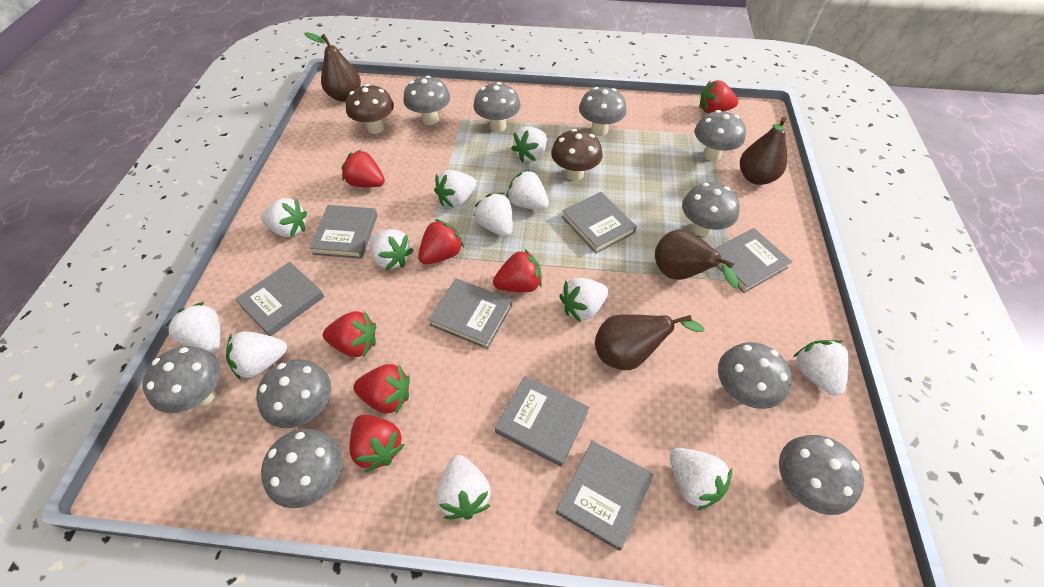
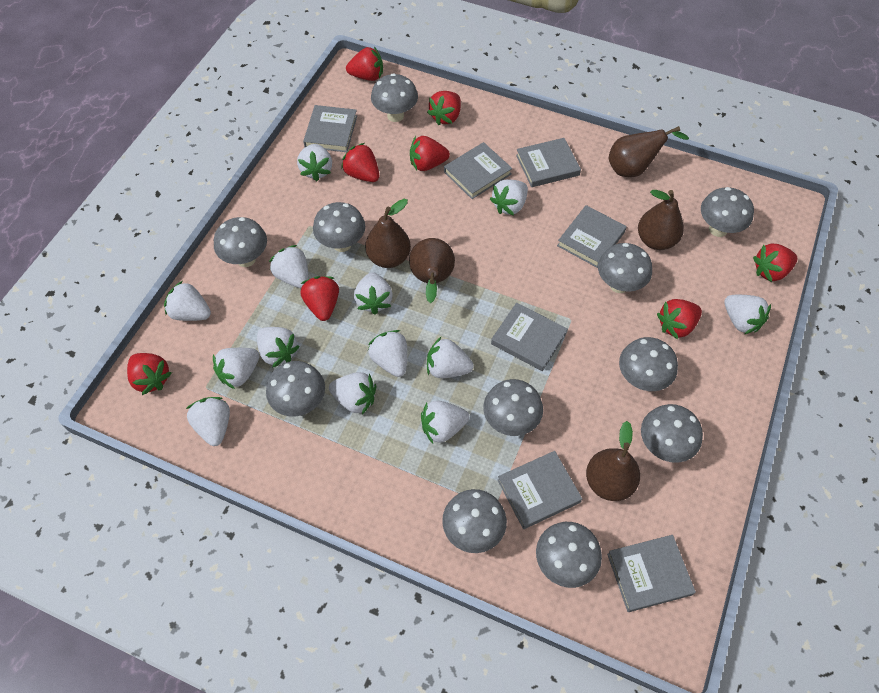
brown mushroom: 2 -> 0
brown pear: 4 -> 5
grey mushroom: 10 -> 11
red strawberry: 7 -> 8
white strawberry: 12 -> 13

